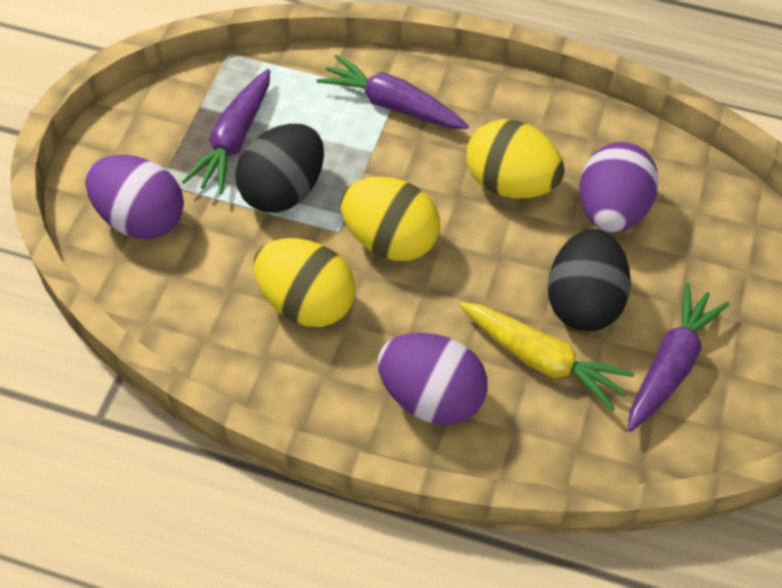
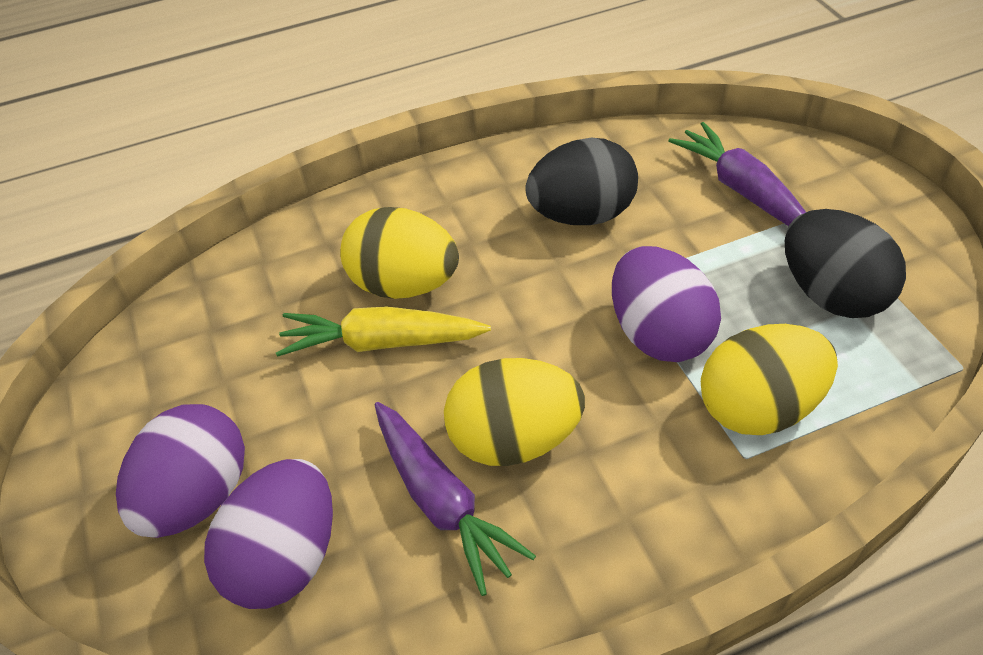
purple carrot: 3 -> 2

